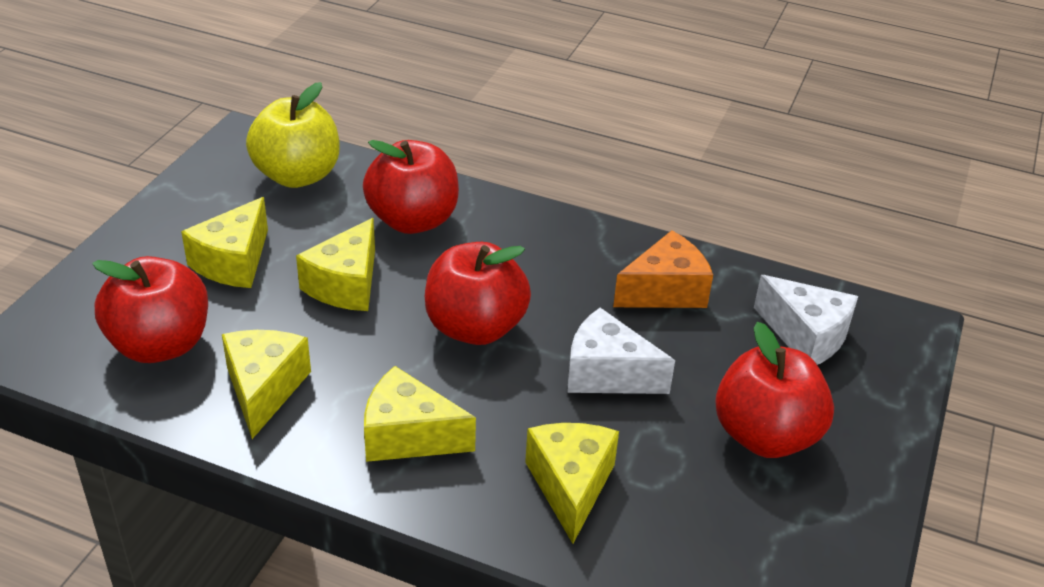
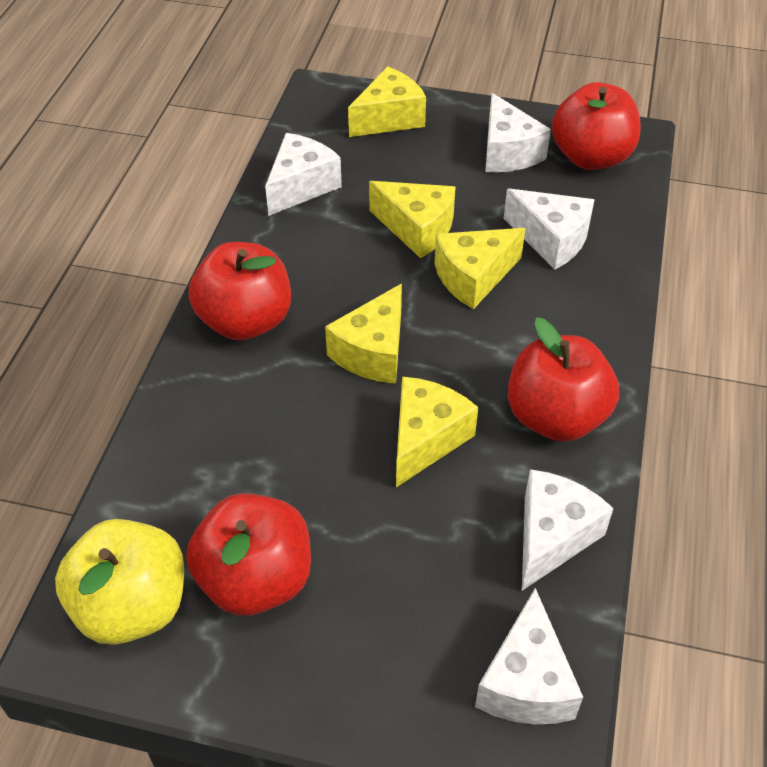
orange cheese: 1 -> 0
white cheese: 2 -> 5

